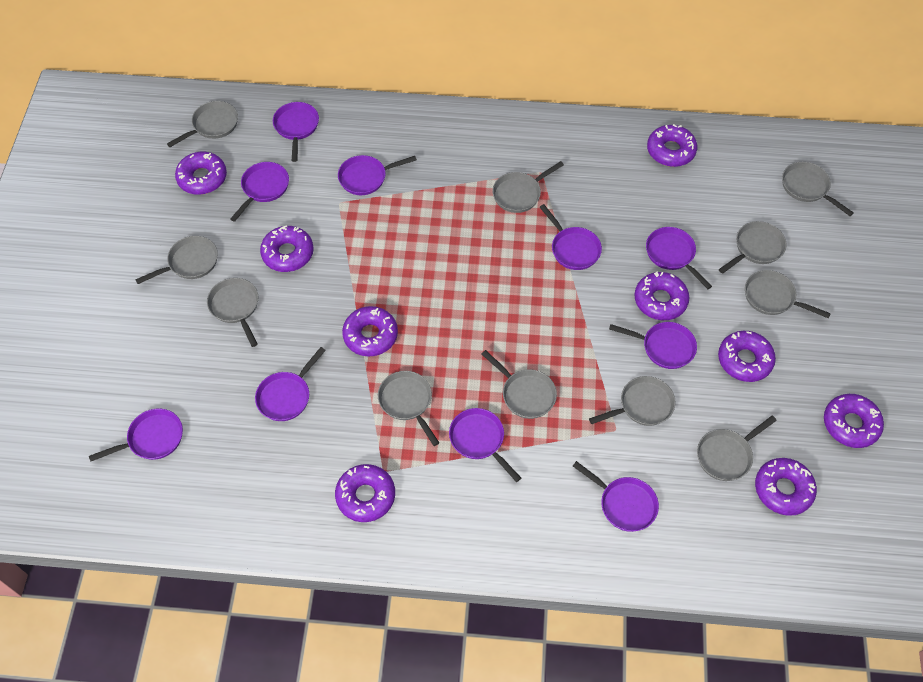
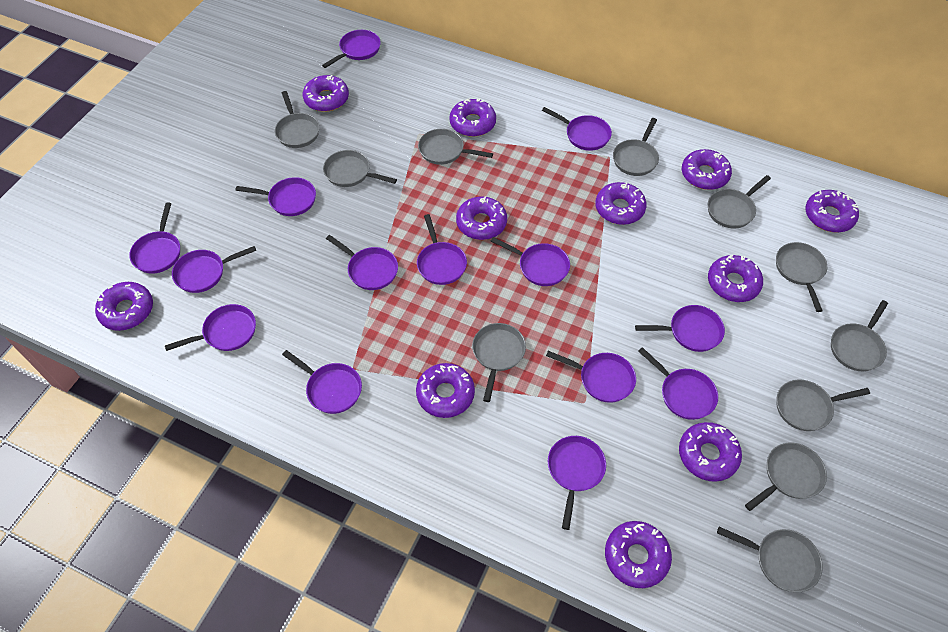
purple donut: 9 -> 11
purple pan: 10 -> 14

